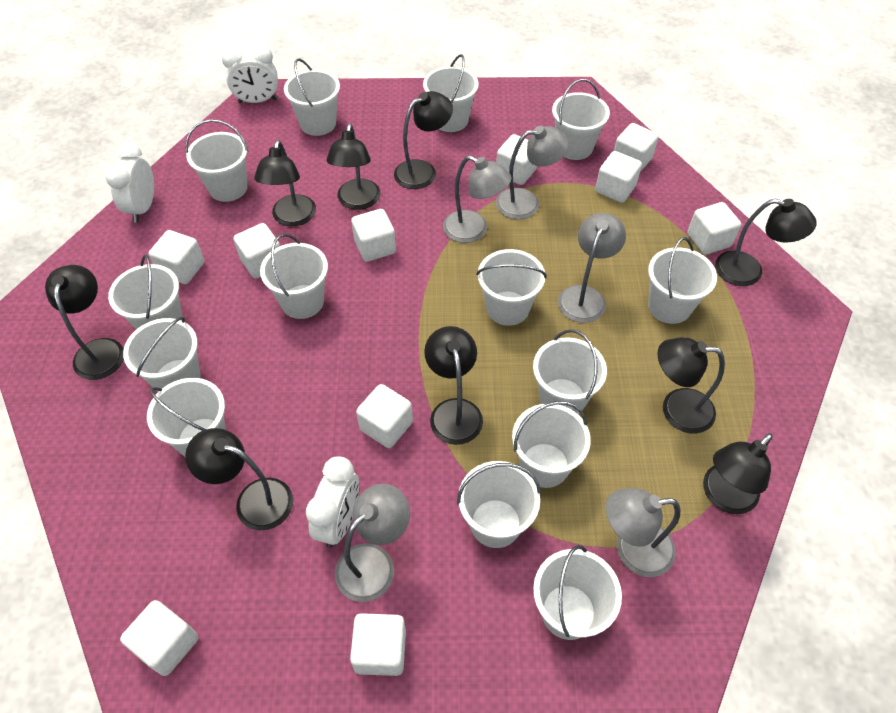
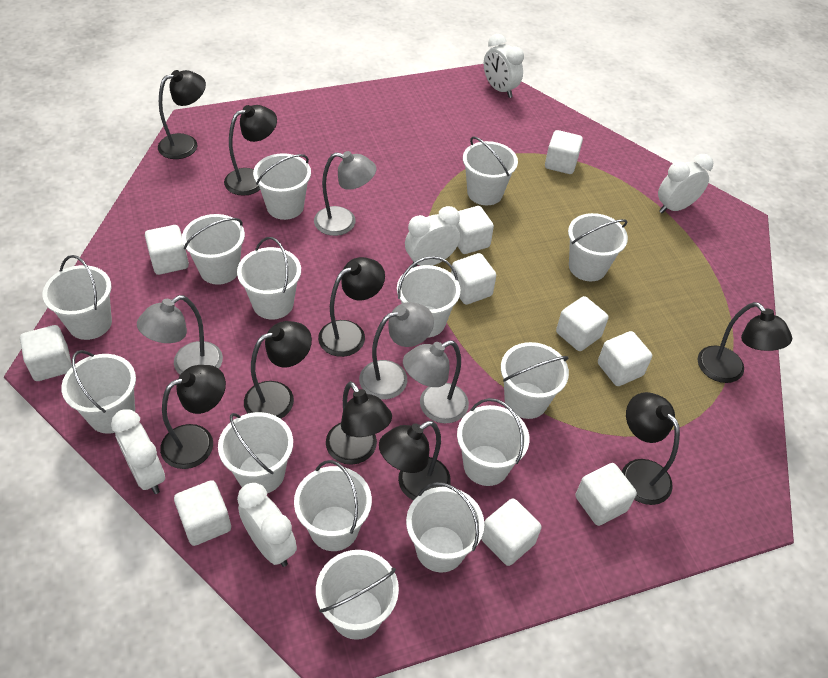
grey lamp: 5 -> 4
white clock: 3 -> 5

